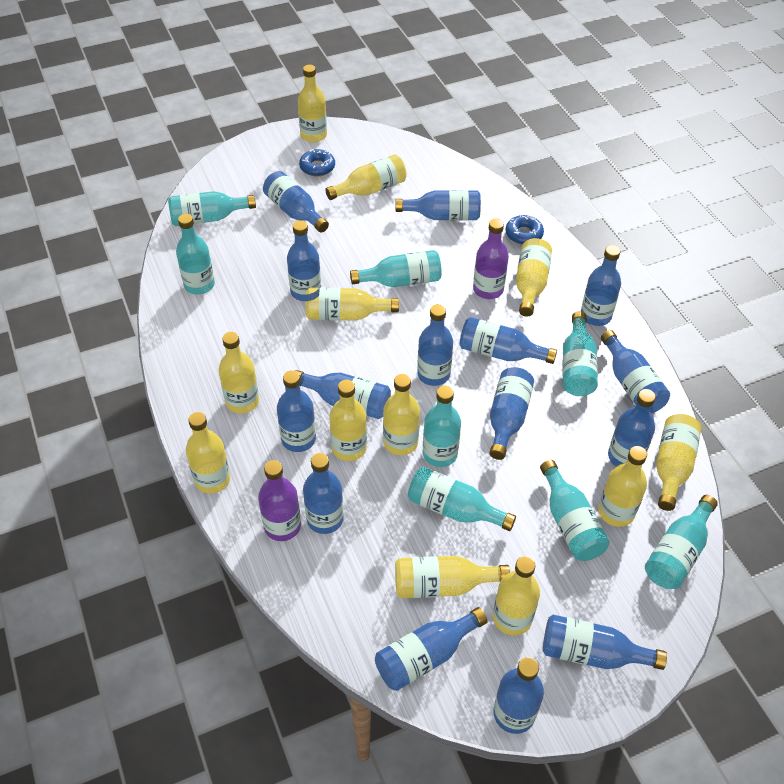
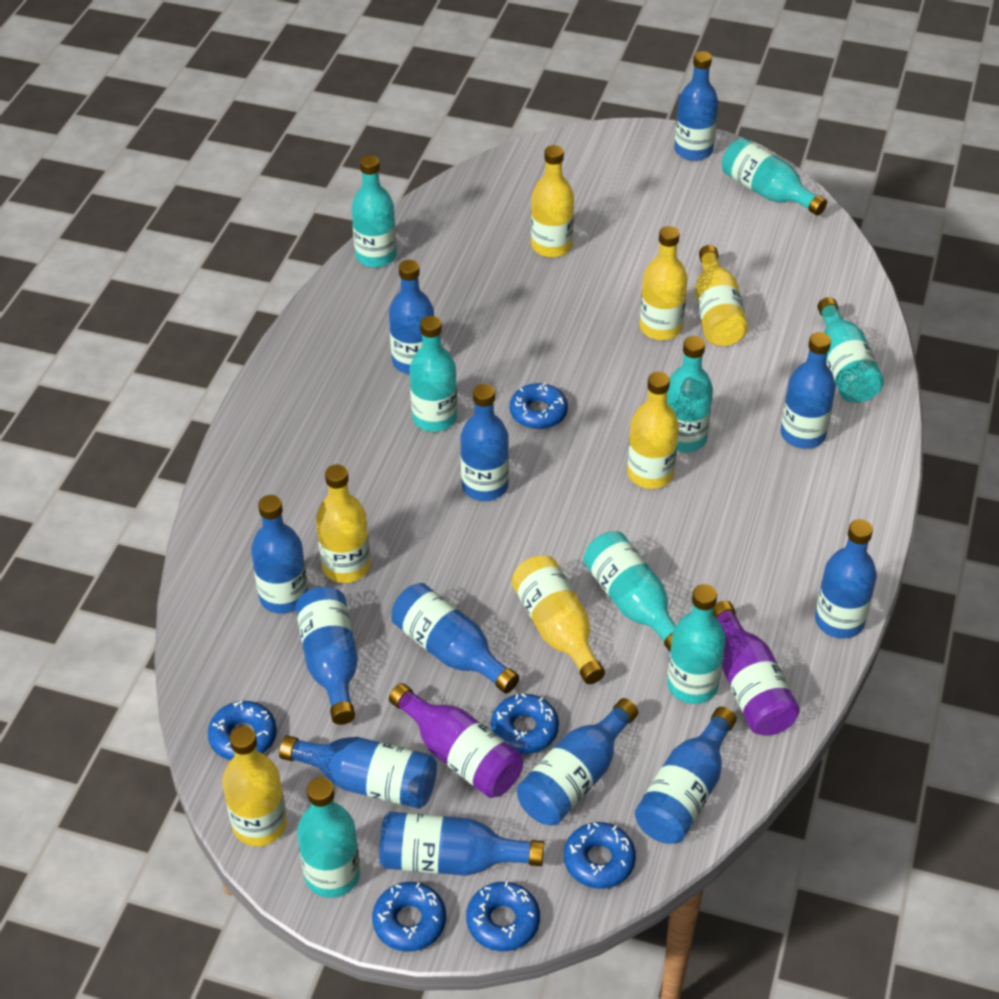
blue bottle: 15 -> 12
blue donut: 2 -> 6
yellow bottle: 12 -> 7

